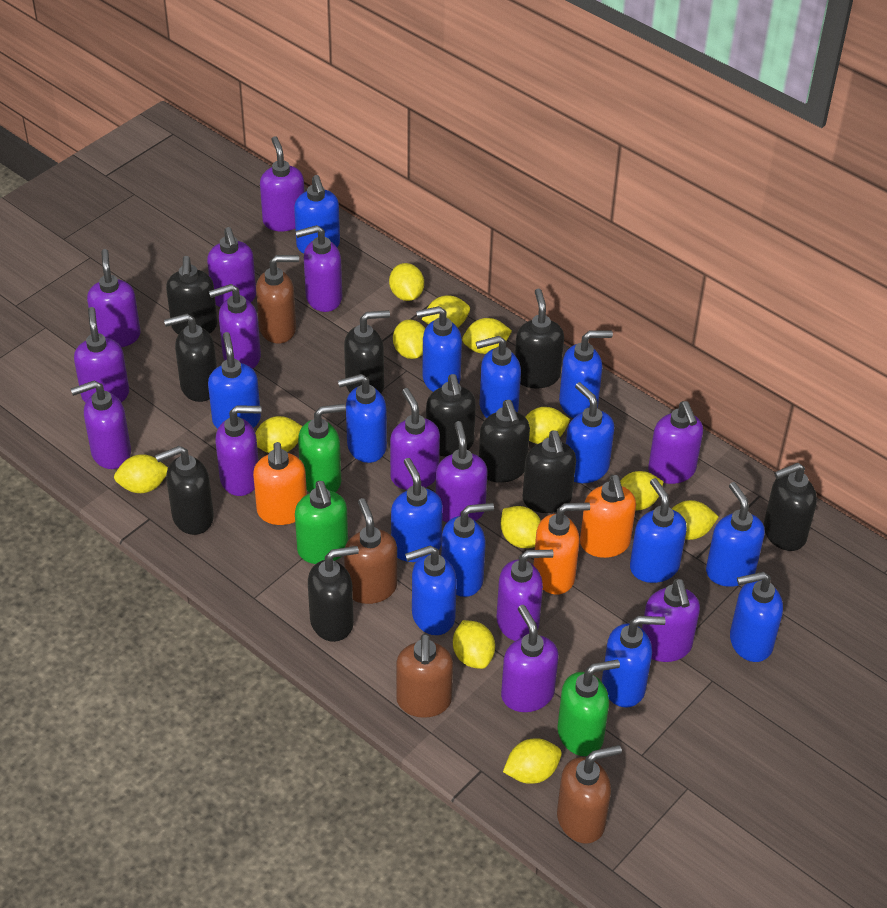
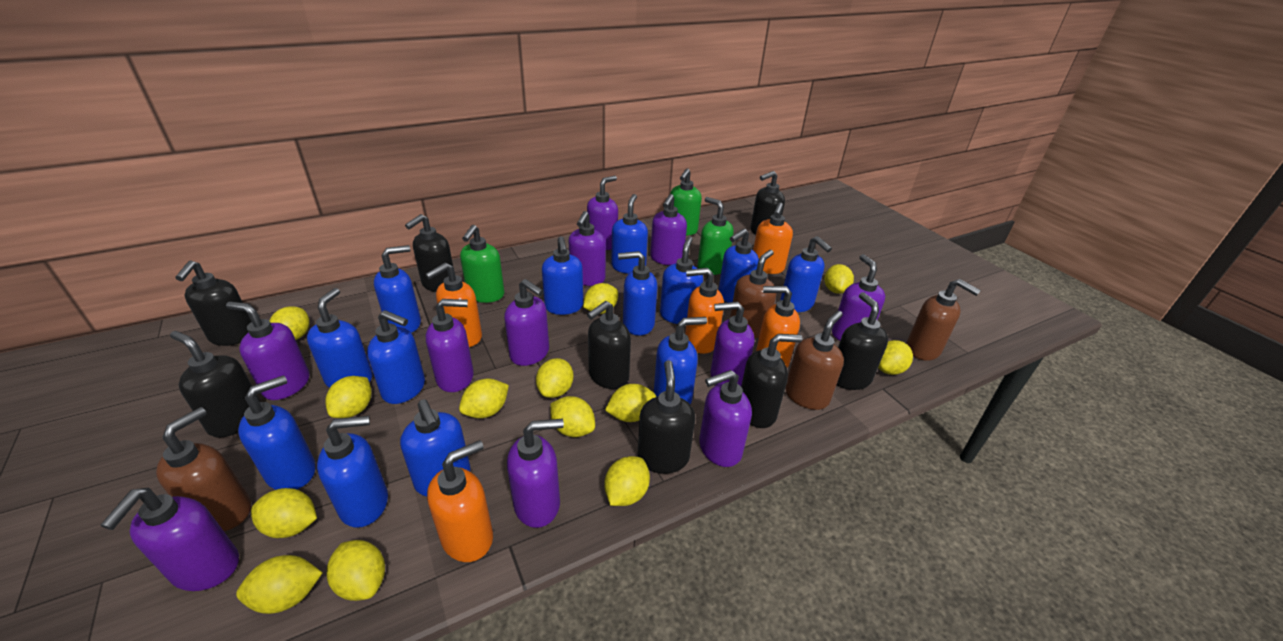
black soap dispenser: 10 -> 8
blue soap dispenser: 14 -> 13
orange soap dispenser: 3 -> 5
purple soap dispenser: 14 -> 11
yellow lemon: 12 -> 13

